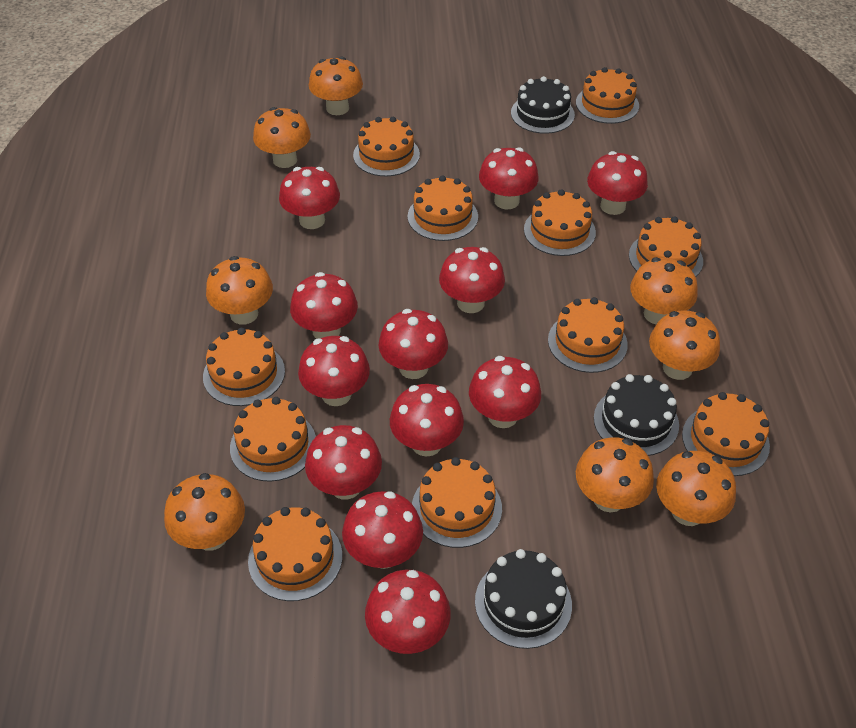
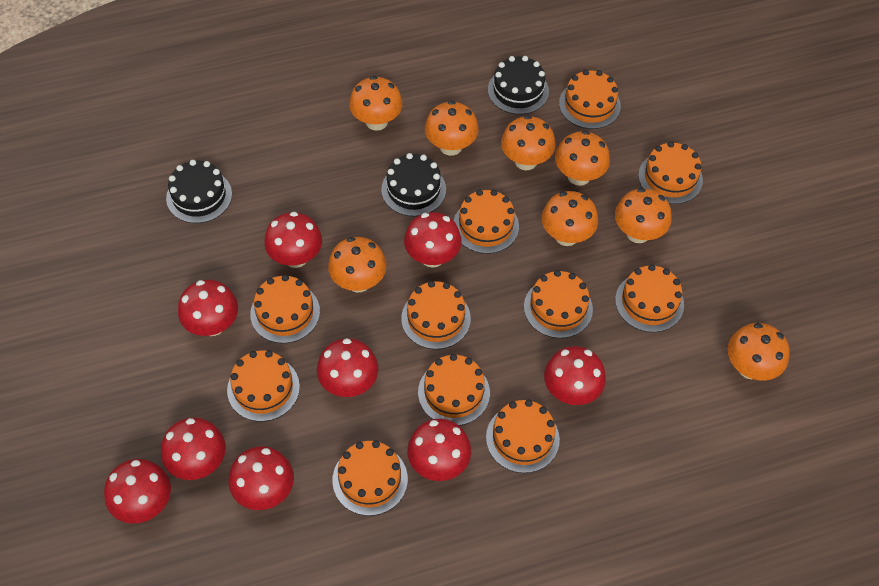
red mushroom: 12 -> 9

